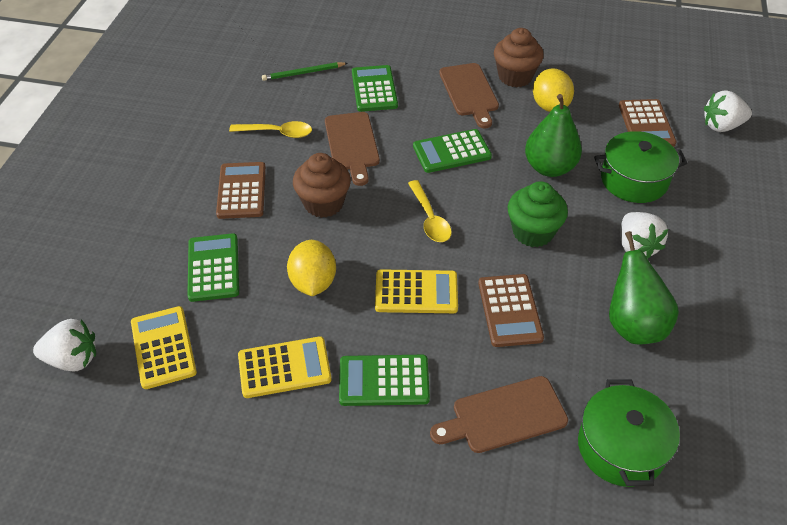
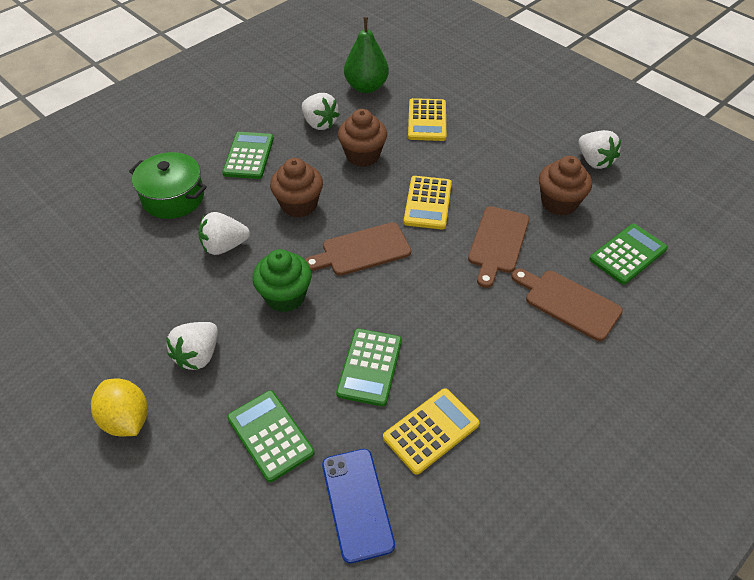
blue phone: 0 -> 1
brown calculator: 3 -> 0
brown cupcake: 2 -> 3
green pear: 2 -> 1
green pencil: 1 -> 0
green pot: 2 -> 1
white strawberry: 3 -> 4
yellow lemon: 2 -> 1
yellow spoon: 2 -> 0

